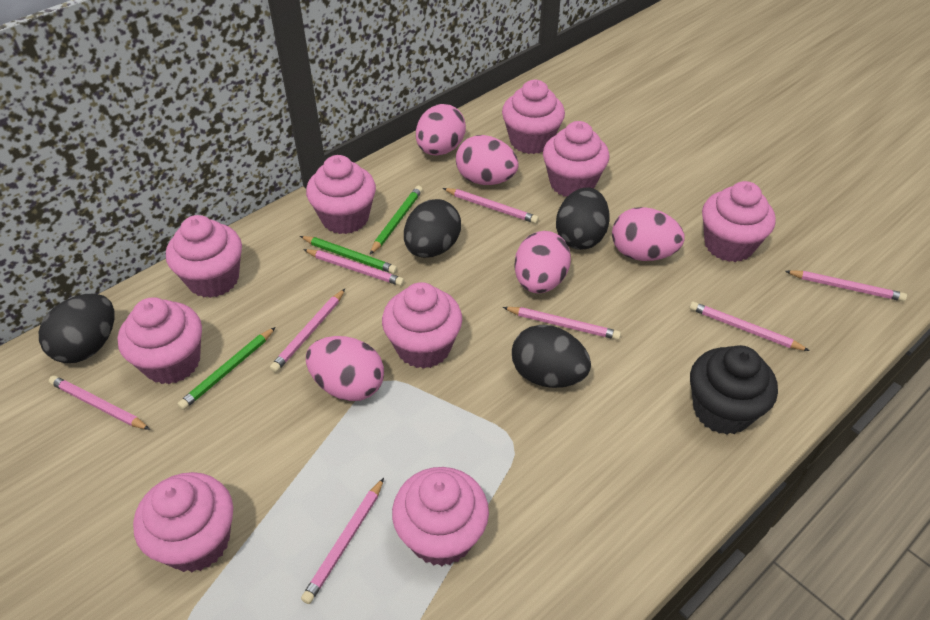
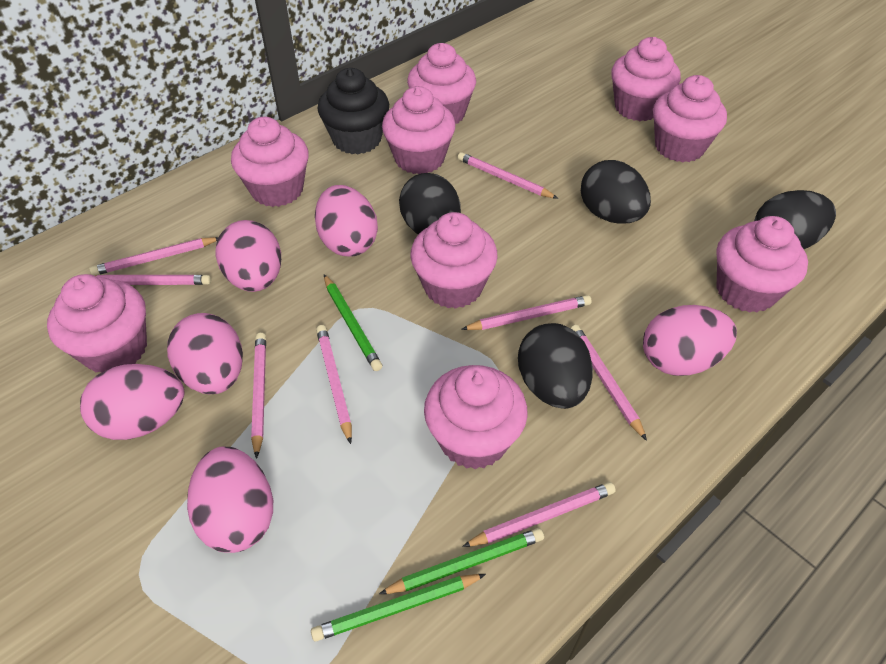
pink egg: 5 -> 6

